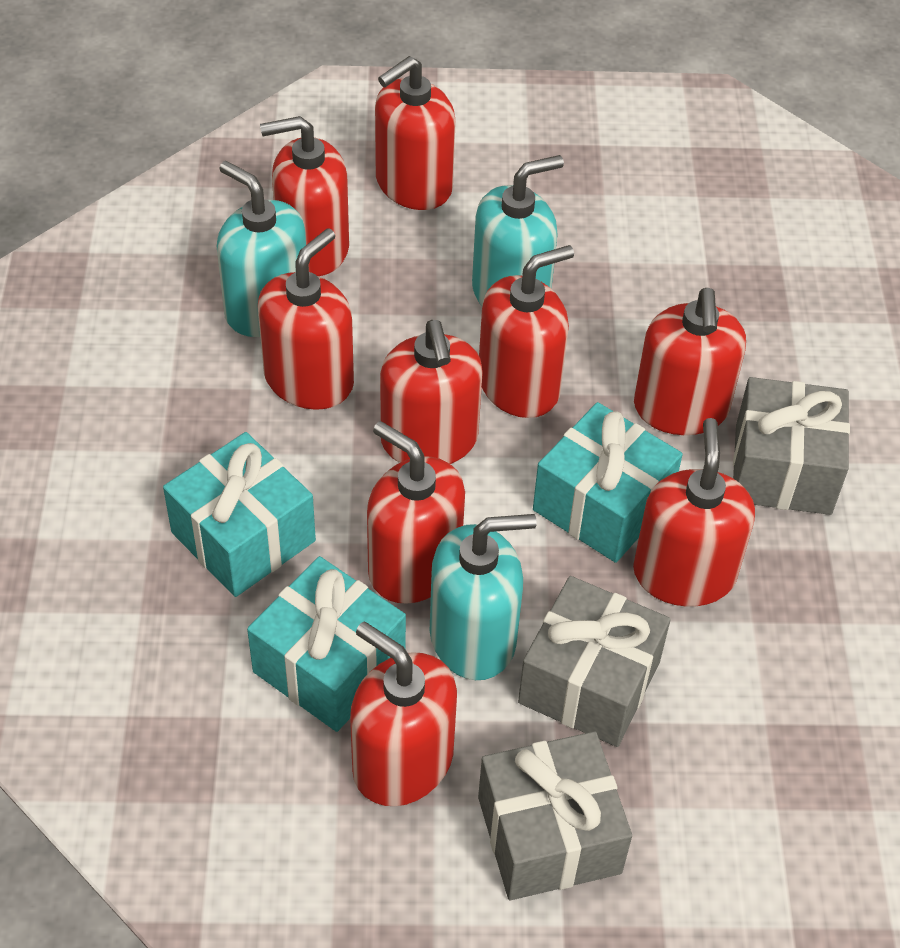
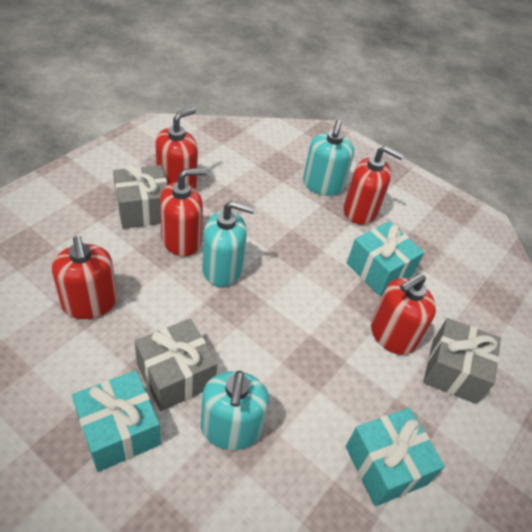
red soap dispenser: 9 -> 5

